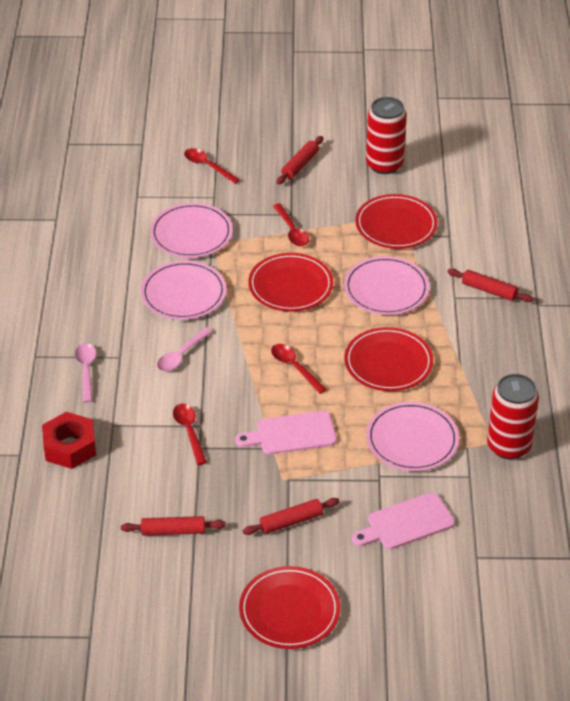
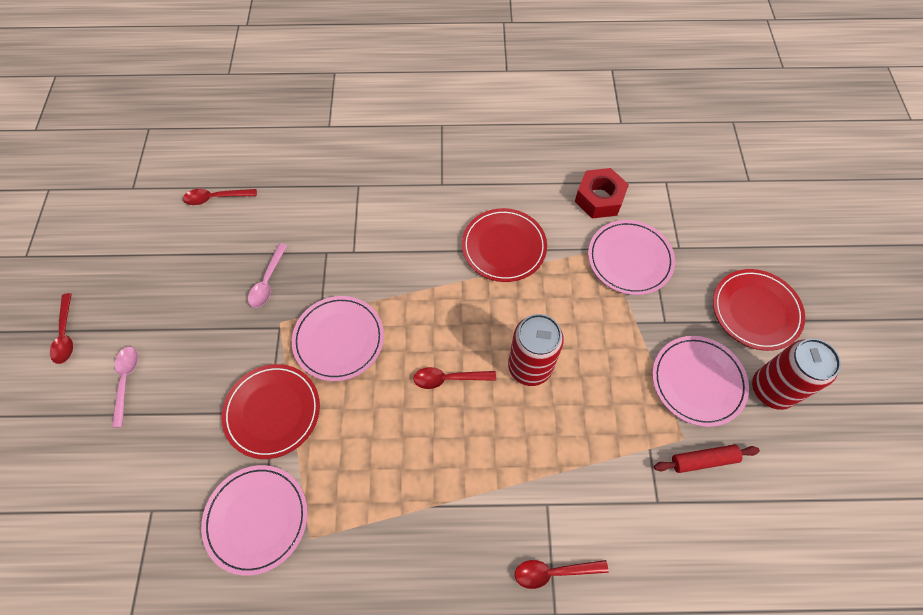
pink cutting board: 2 -> 0
red plate: 4 -> 3
red rolling pin: 4 -> 1

